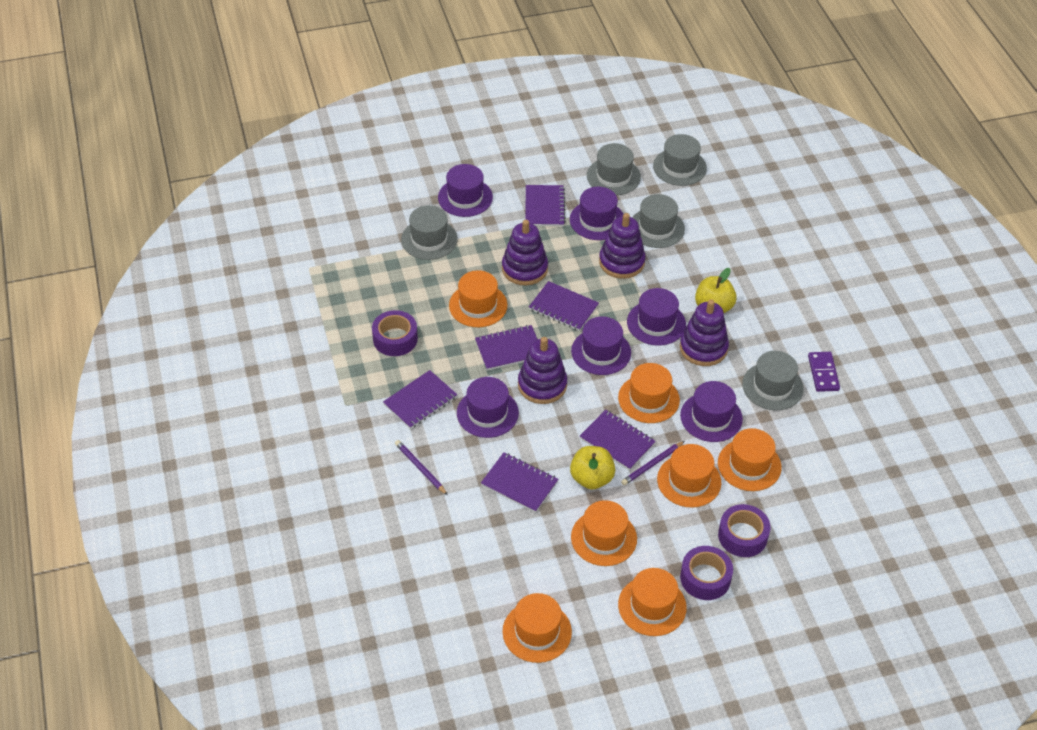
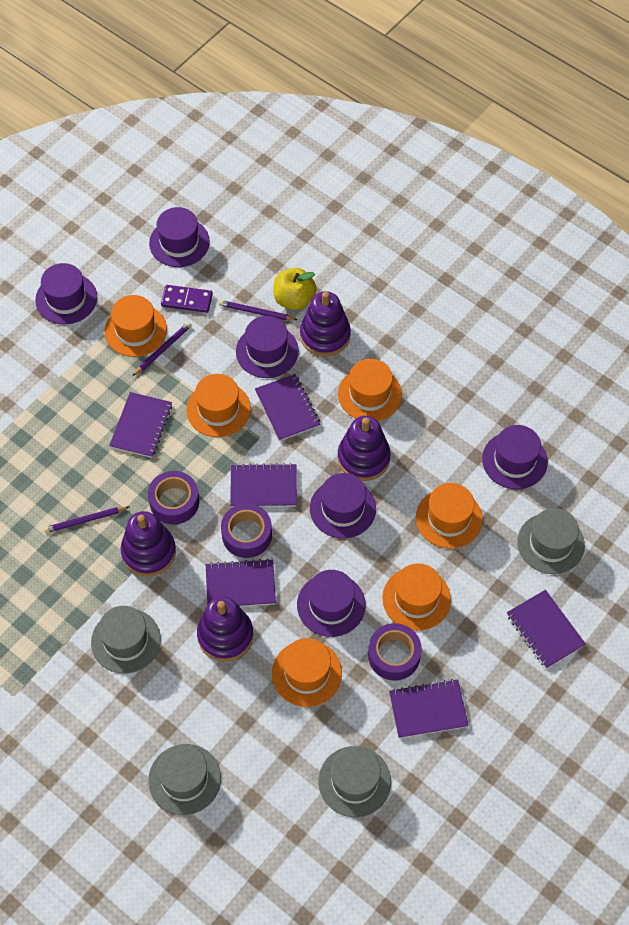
grey hat: 5 -> 4
orange hat: 7 -> 6
purple pencil: 2 -> 3
yellow apple: 2 -> 1

